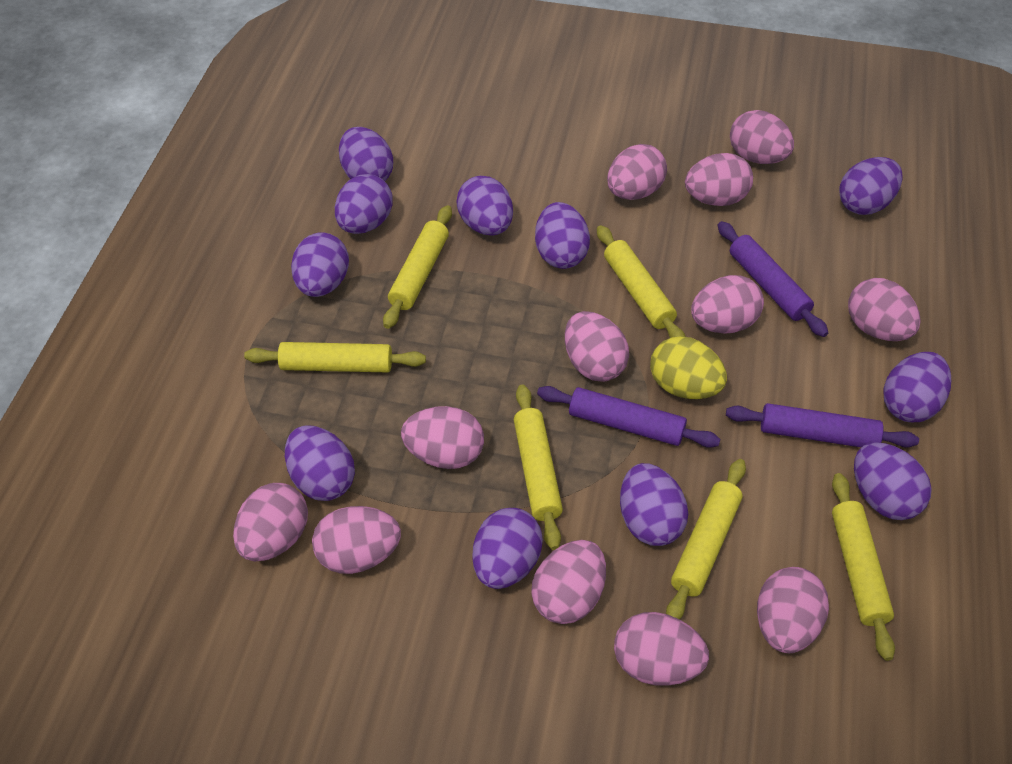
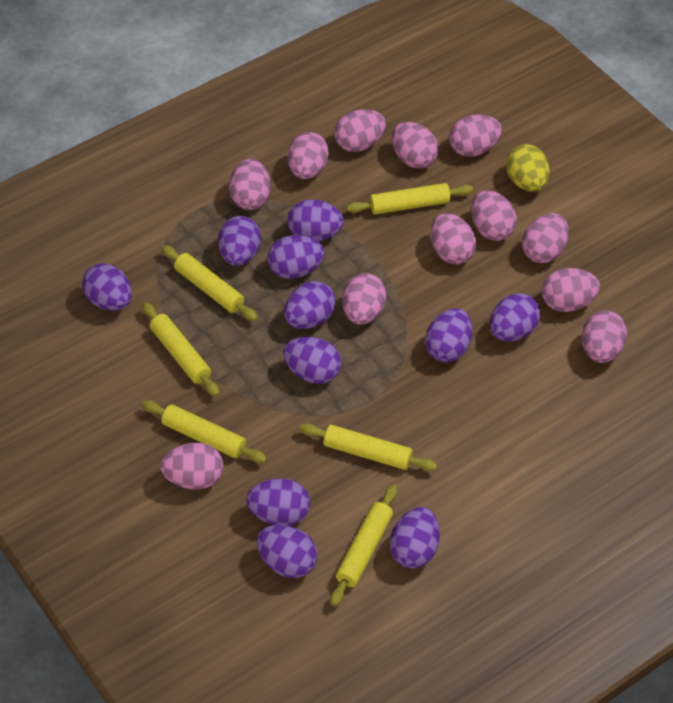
purple rolling pin: 3 -> 0

